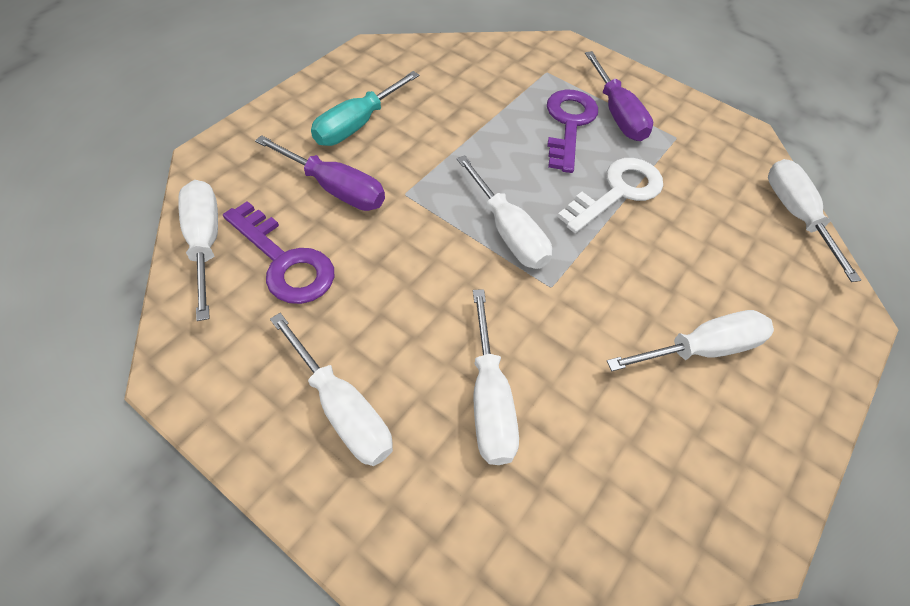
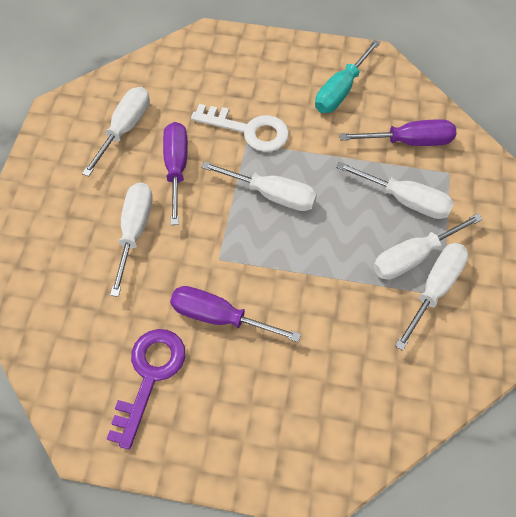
purple key: 2 -> 1
purple screwdriver: 2 -> 3

